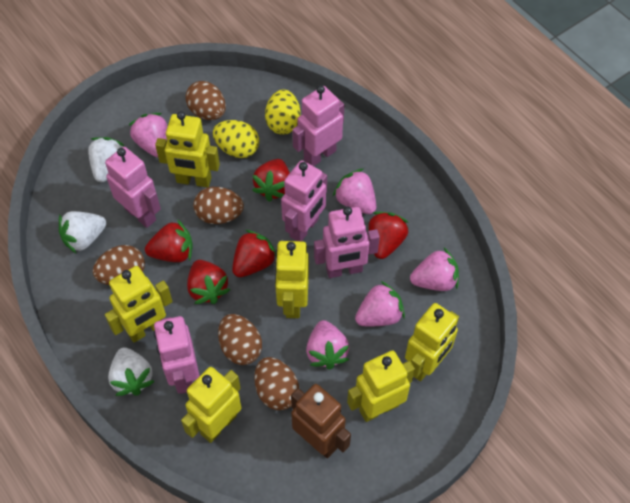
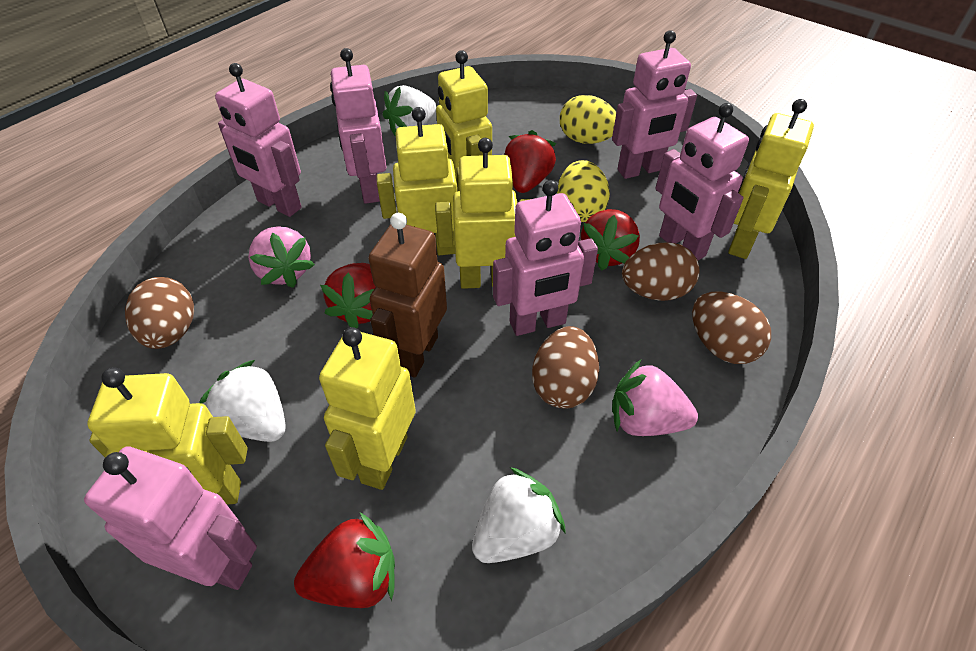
brown egg: 5 -> 4
pink robot: 5 -> 6
pink strawberry: 5 -> 2
red strawberry: 5 -> 4

